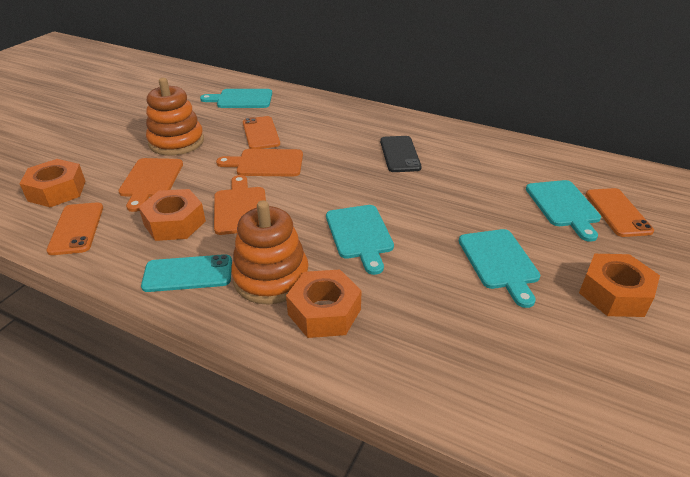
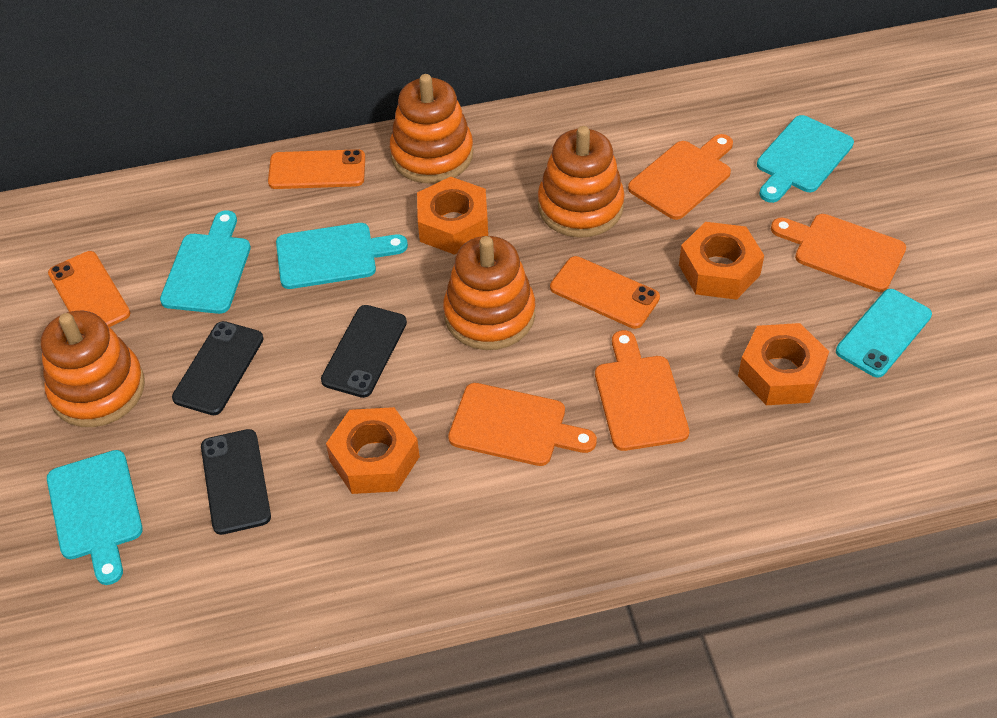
black phone: 1 -> 3
orange cutting board: 3 -> 4
orange stacking toy: 2 -> 4

